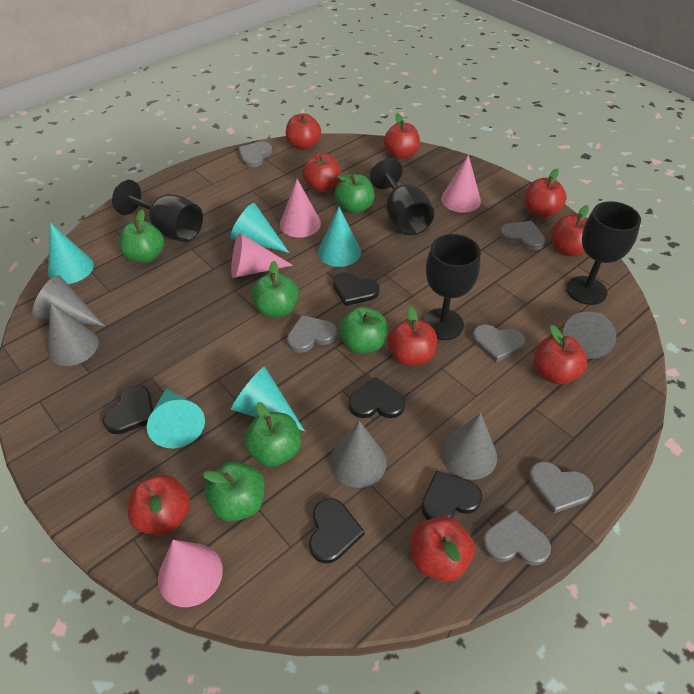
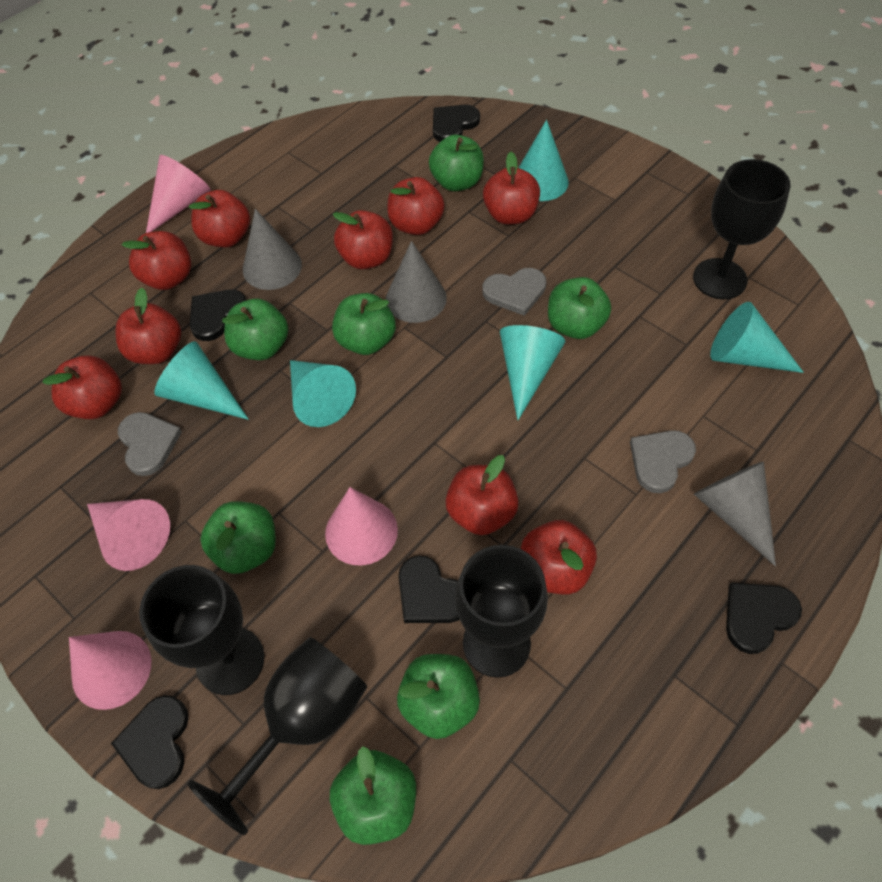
green apple: 6 -> 7
grey cone: 5 -> 3
grey heart: 6 -> 3

